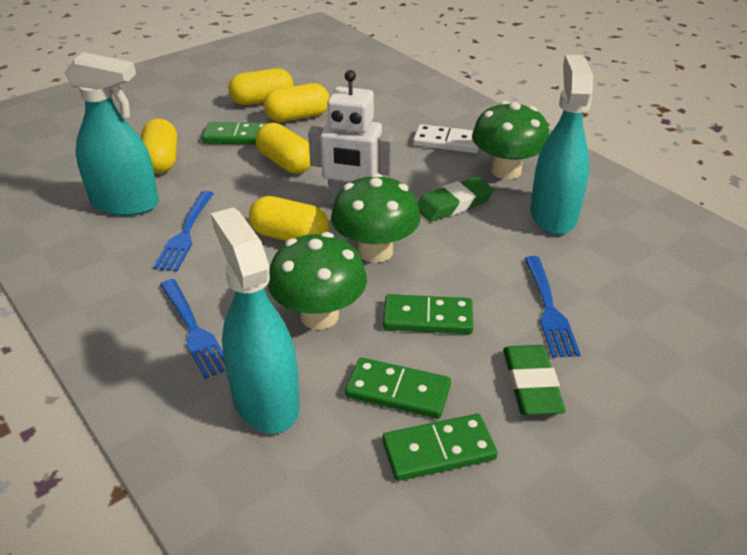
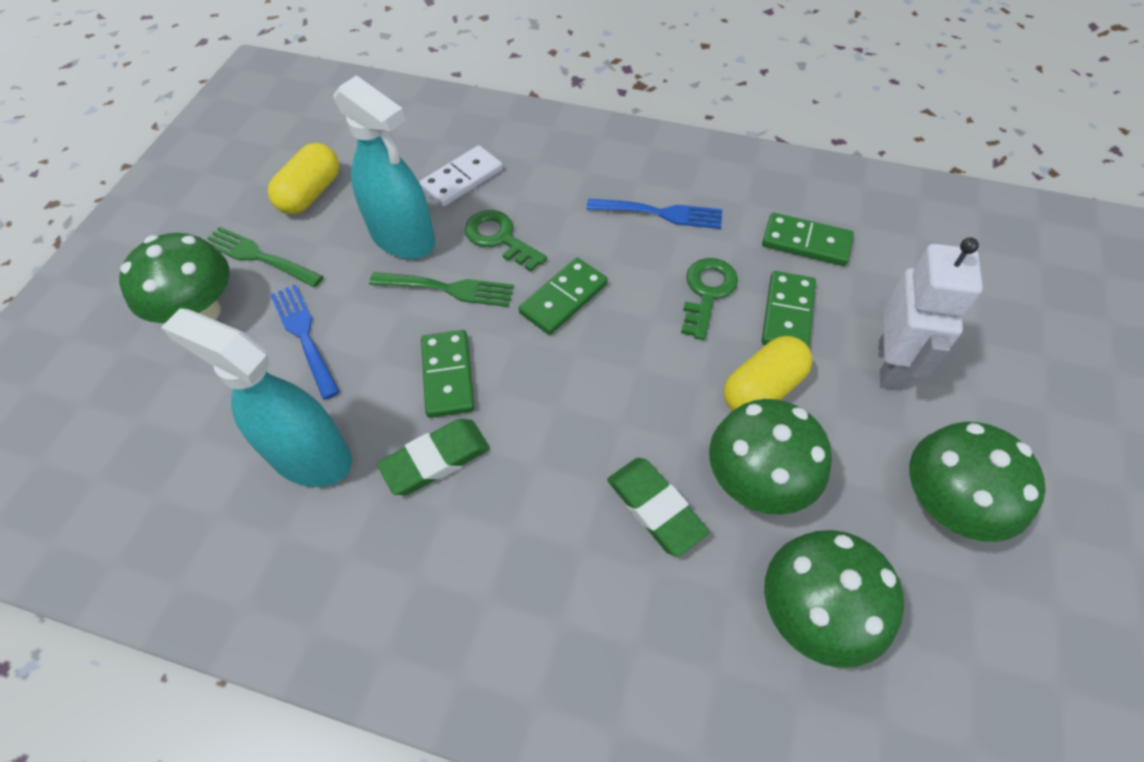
blue fork: 3 -> 2
green fork: 0 -> 2
green key: 0 -> 2
green mushroom: 3 -> 4
turquoise spray bottle: 3 -> 2
yellow capsule: 5 -> 2

